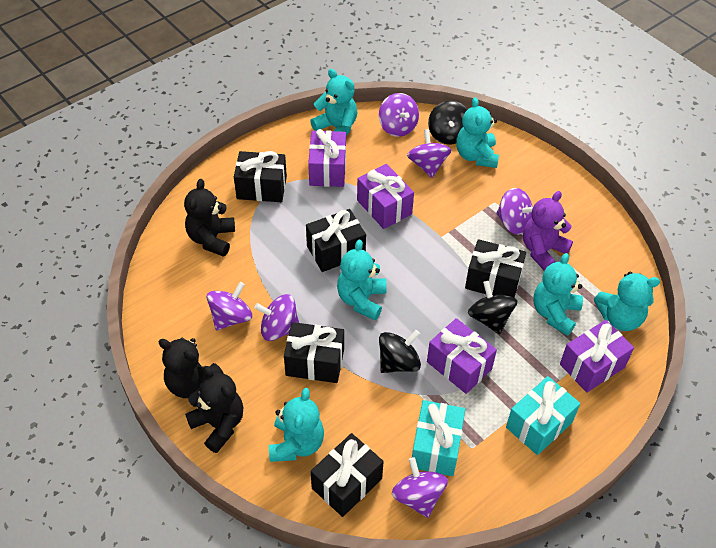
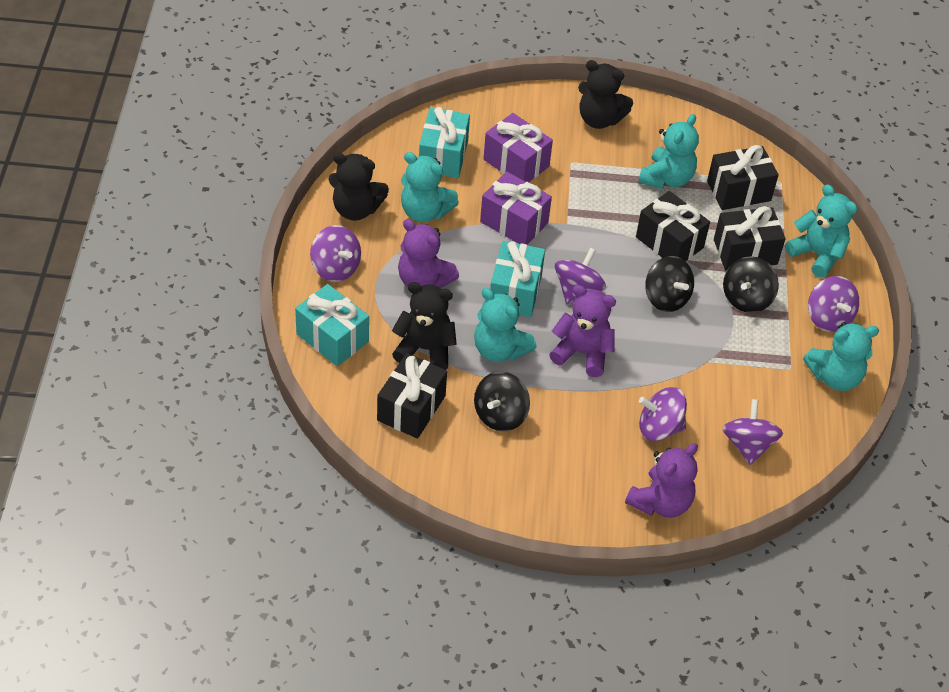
black gift: 5 -> 4
purple gift: 4 -> 2
purple spinning top: 6 -> 5
purple teddy bear: 1 -> 3
turquoise gift: 2 -> 3
turquoise teddy bear: 6 -> 5

